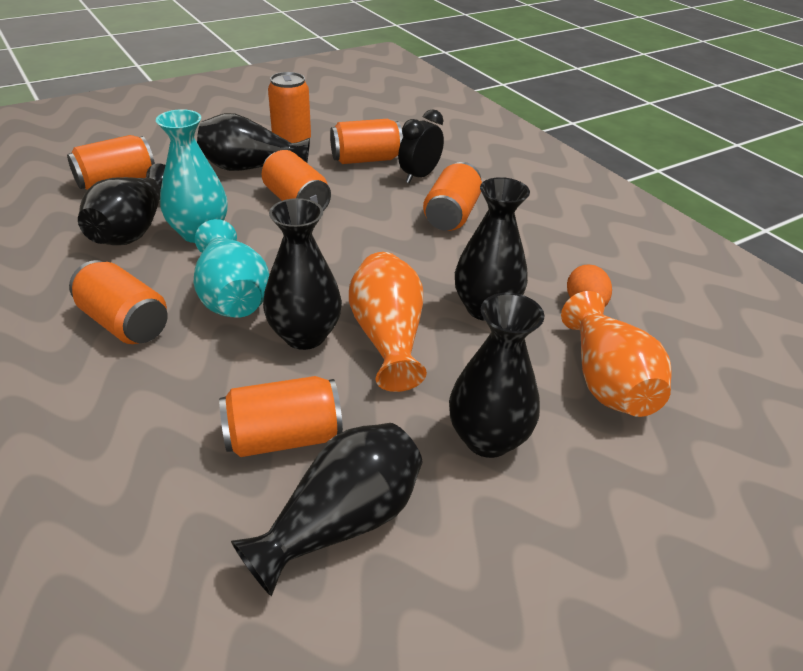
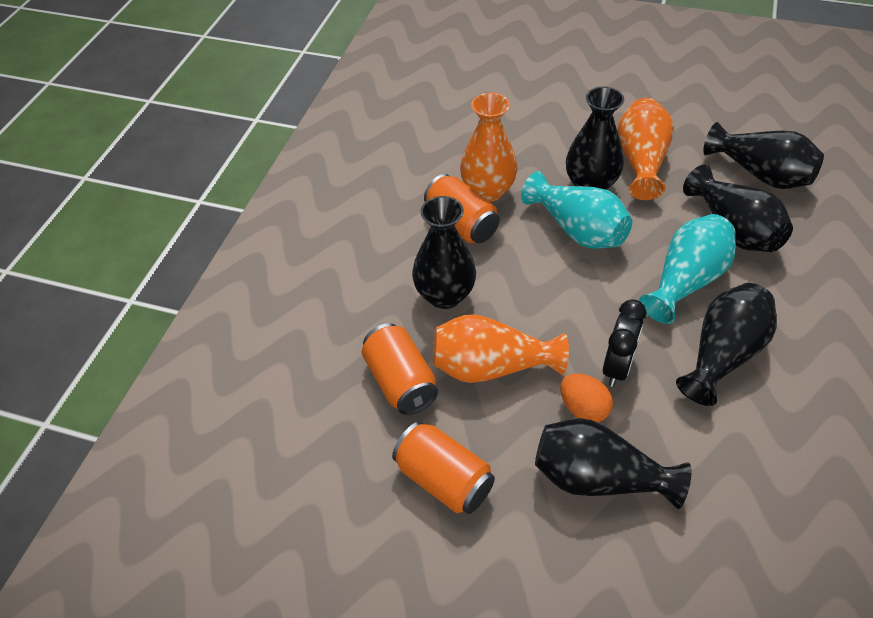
orange can: 7 -> 3
orange vase: 2 -> 3

